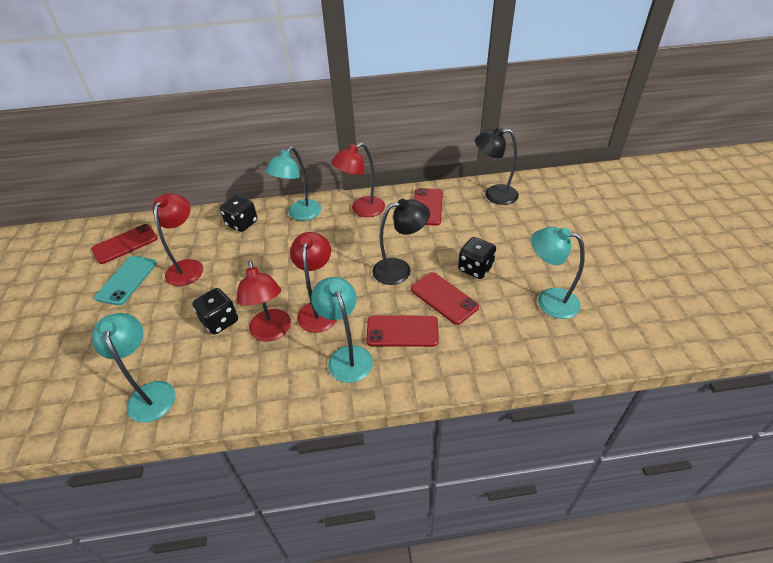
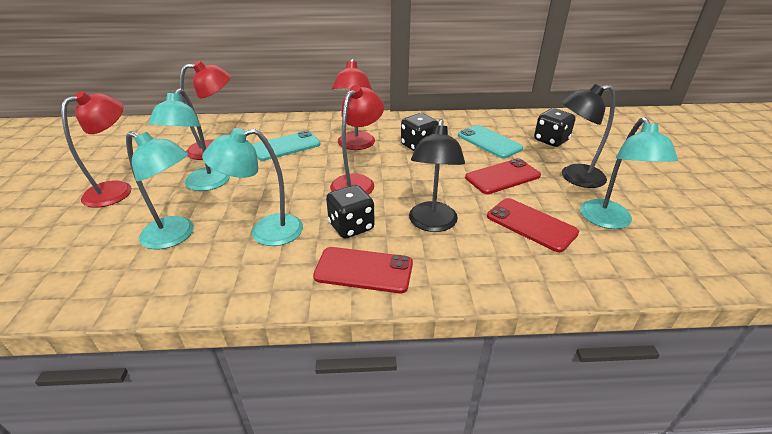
red phone: 4 -> 3
turquoise phone: 1 -> 2

